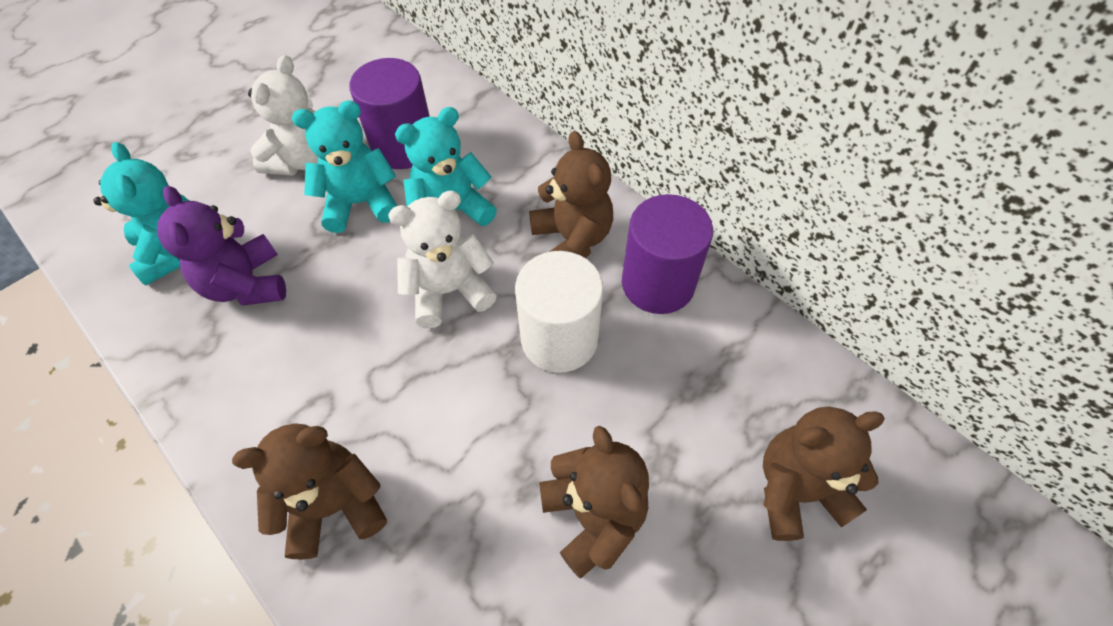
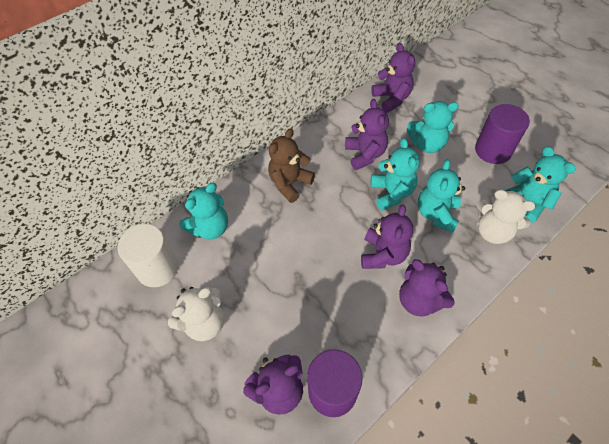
brown teddy bear: 4 -> 1
purple teddy bear: 1 -> 5
turquoise teddy bear: 3 -> 5

